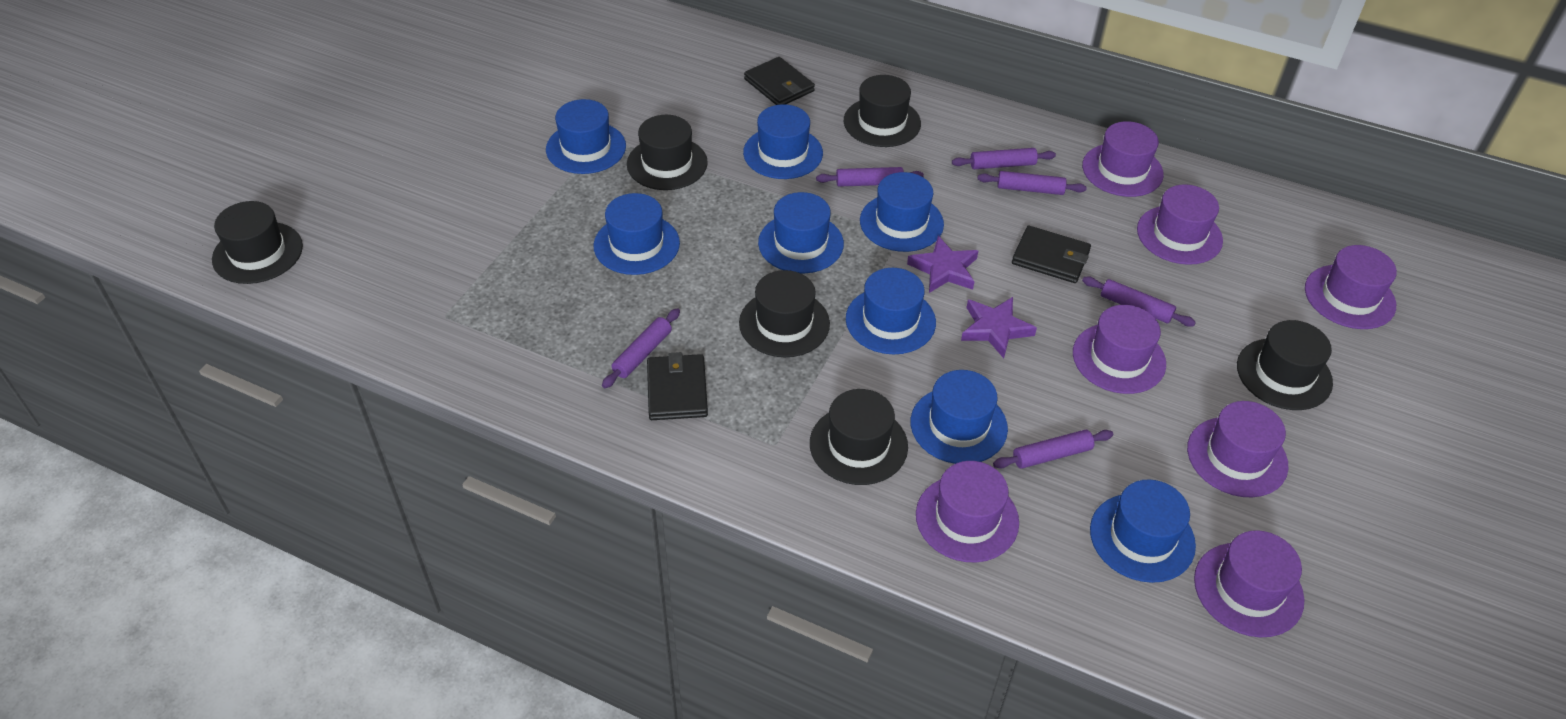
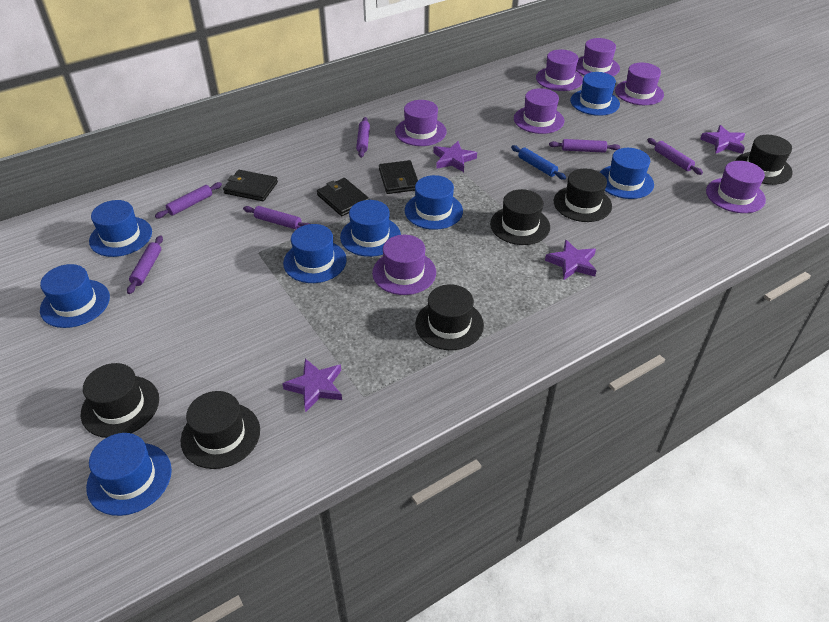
blue rolling pin: 0 -> 1
purple star: 2 -> 4

